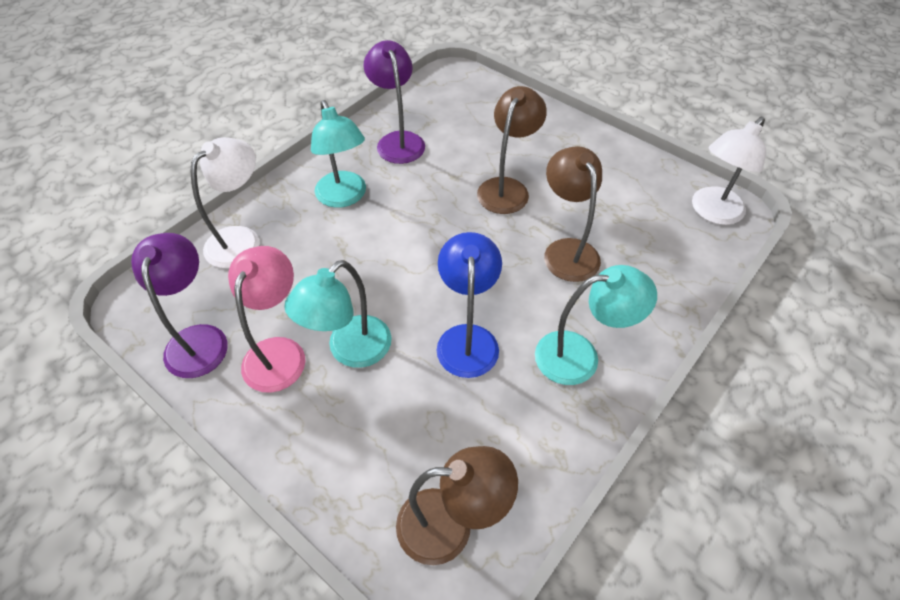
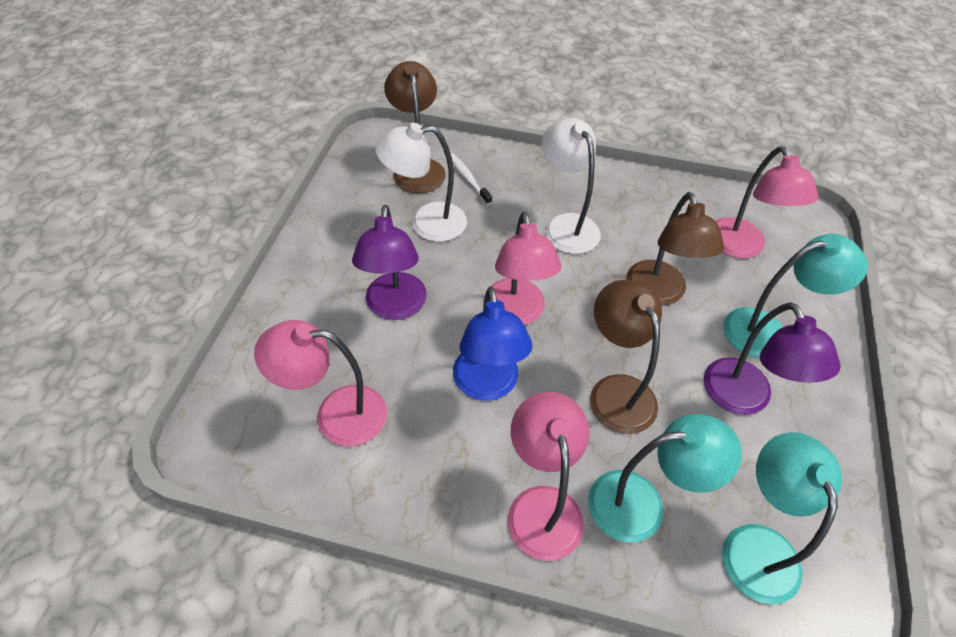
pink lamp: 1 -> 4
white toothbrush: 0 -> 1

